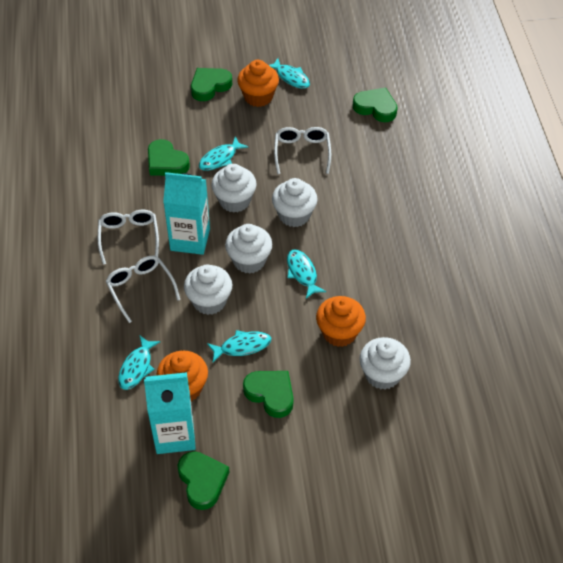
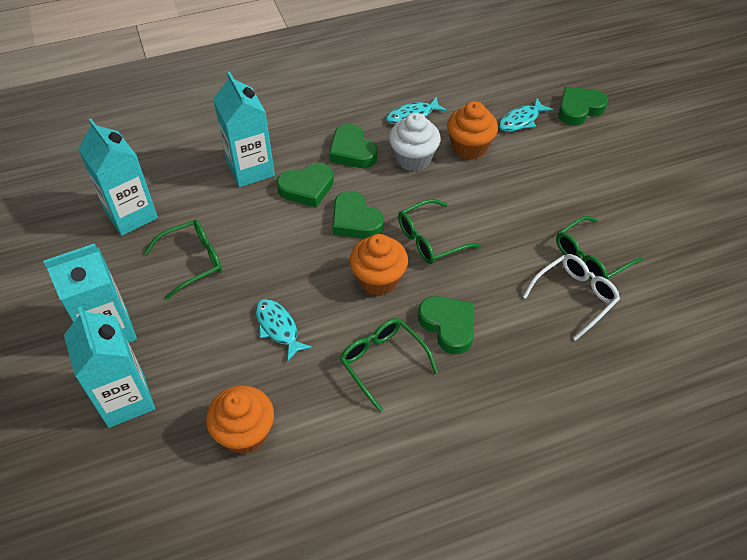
green glasses: 0 -> 4
turquoise carton: 2 -> 4
turquoise fish: 5 -> 3
white cupcake: 5 -> 1
white glasses: 3 -> 1

